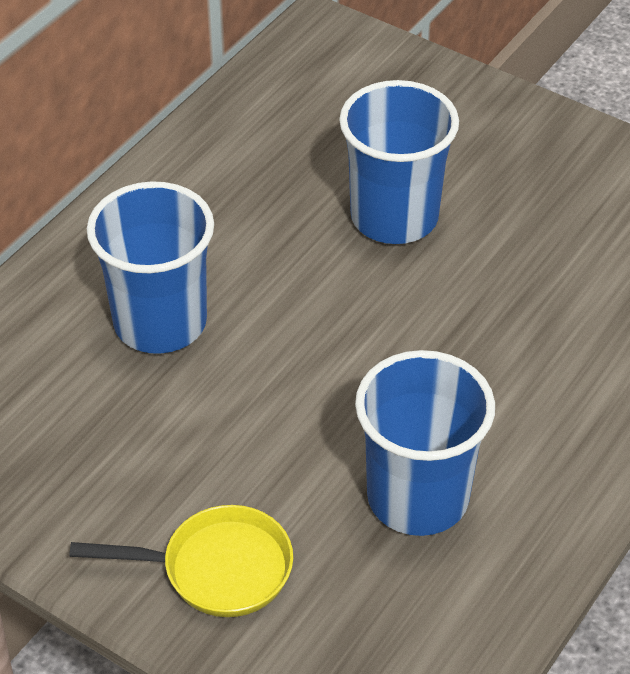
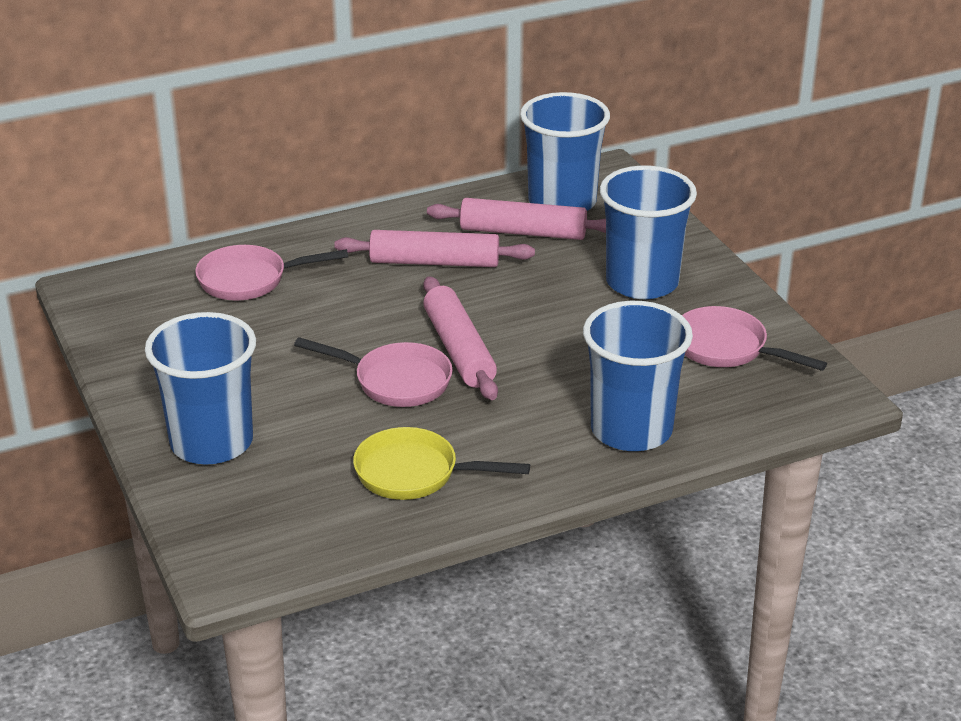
blue cup: 3 -> 4
pink pan: 0 -> 3
pink rolling pin: 0 -> 3

